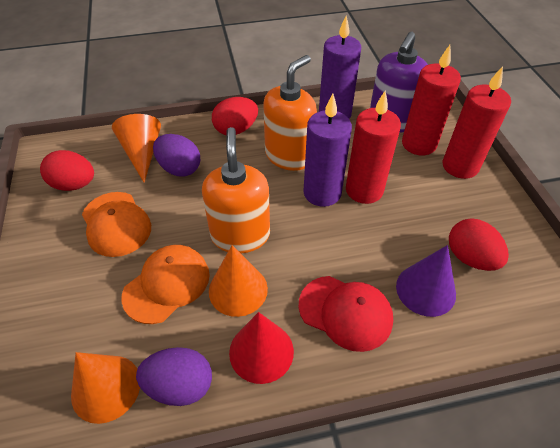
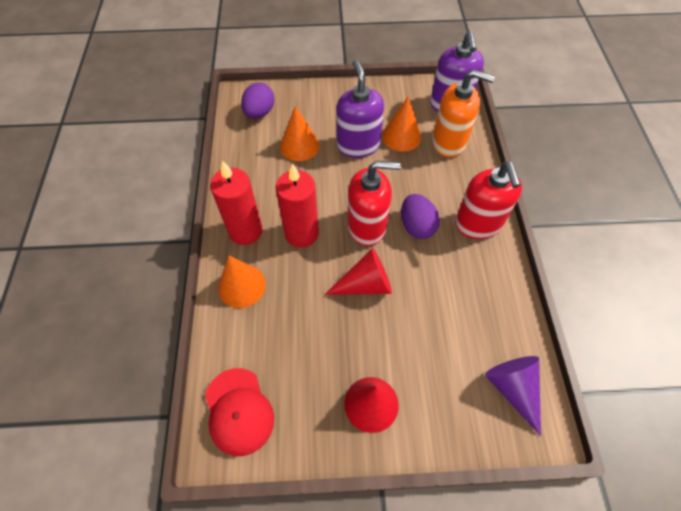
orange cap: 2 -> 0
orange soap dispenser: 2 -> 1
purple candle: 2 -> 0
purple soap dispenser: 1 -> 2
red candle: 3 -> 2
red cone: 1 -> 2
red egg: 3 -> 0
red soap dispenser: 0 -> 2

